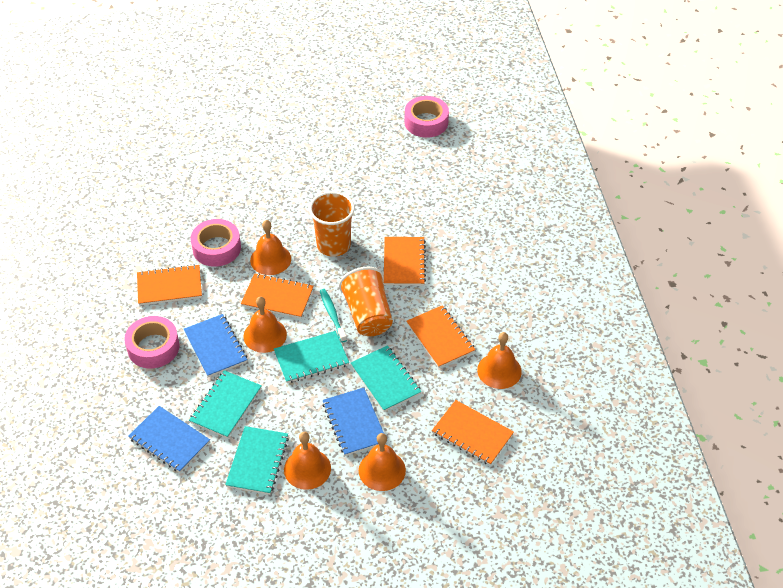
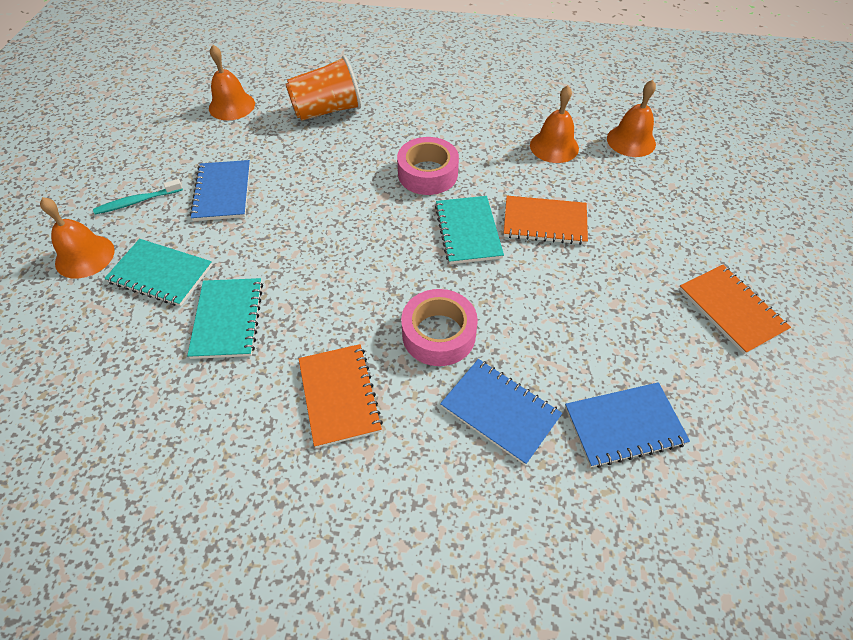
orange bell: 5 -> 4
orange cup: 2 -> 1
orange notebook: 5 -> 3
pink tape: 3 -> 2
turquoise notebook: 4 -> 3

